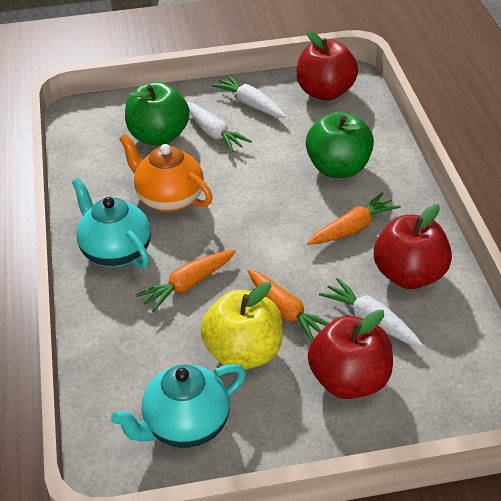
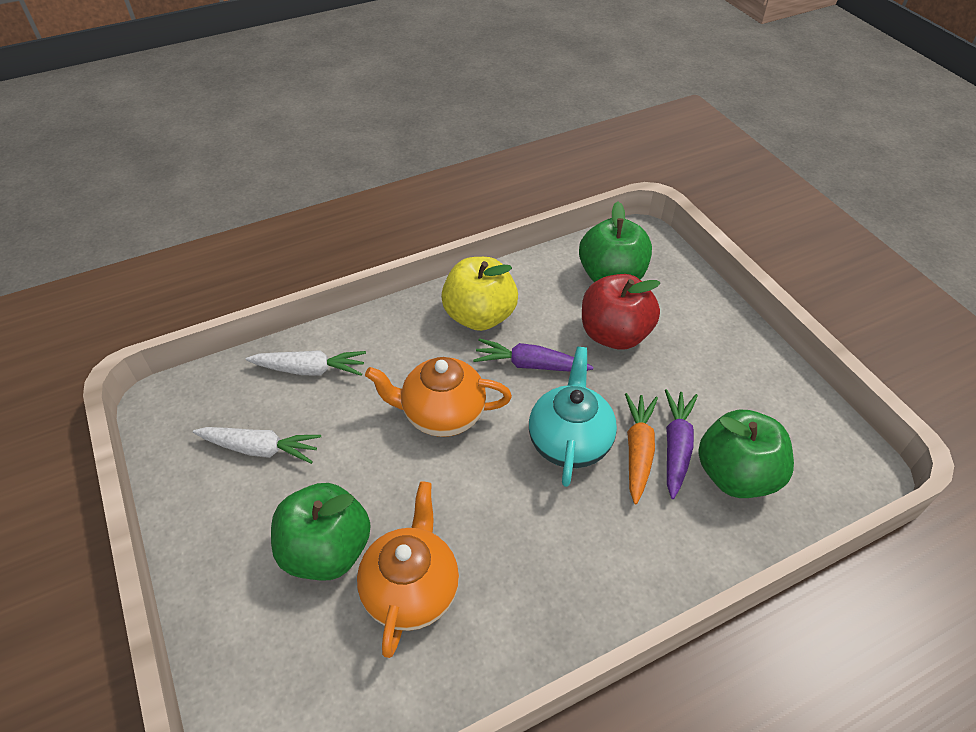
green apple: 2 -> 3
orange carrot: 3 -> 1
orange teapot: 1 -> 2
purple carrot: 0 -> 2
red apple: 3 -> 1
turquoise teapot: 2 -> 1
white carrot: 3 -> 2

